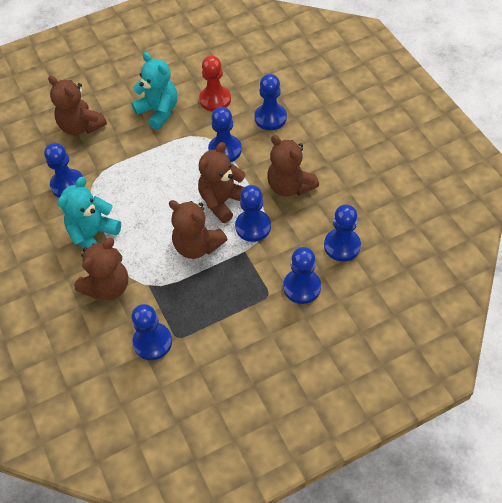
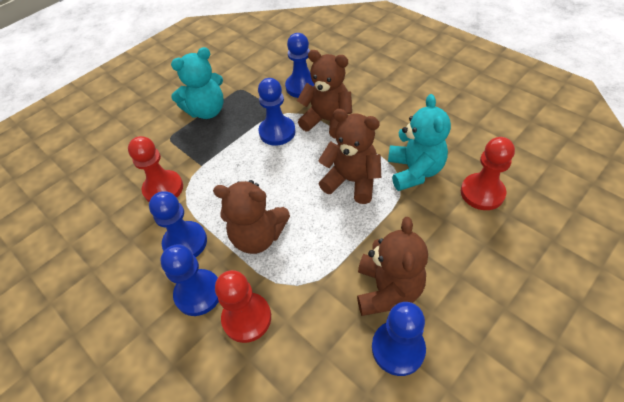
blue pawn: 7 -> 5
brown teddy bear: 5 -> 4
red pawn: 1 -> 3

